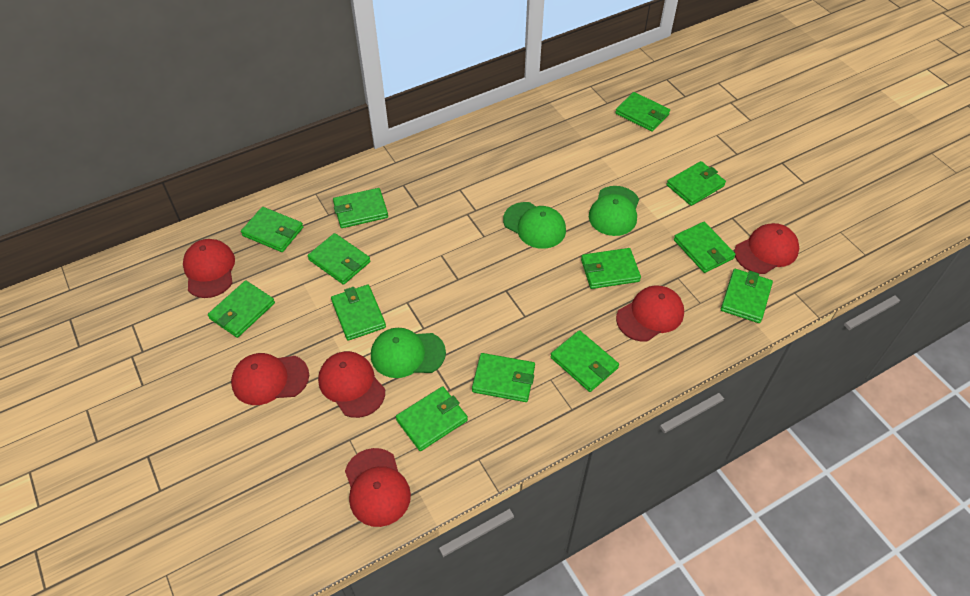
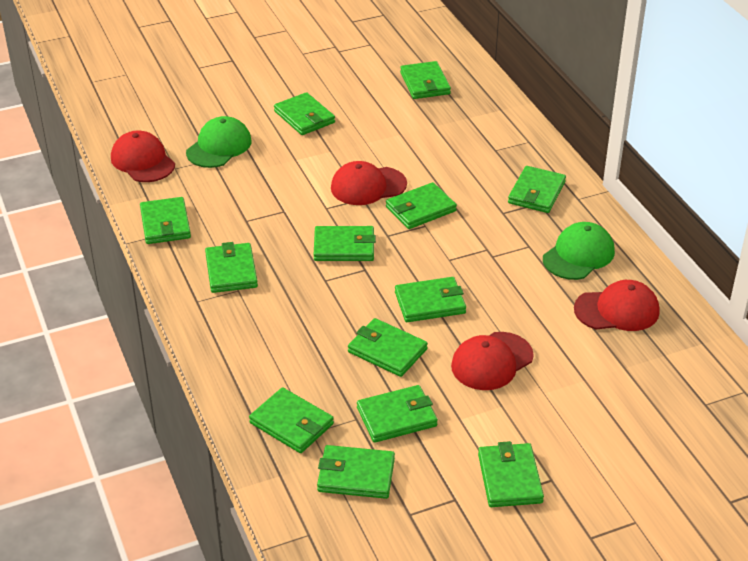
green cap: 3 -> 2
red cap: 6 -> 4

